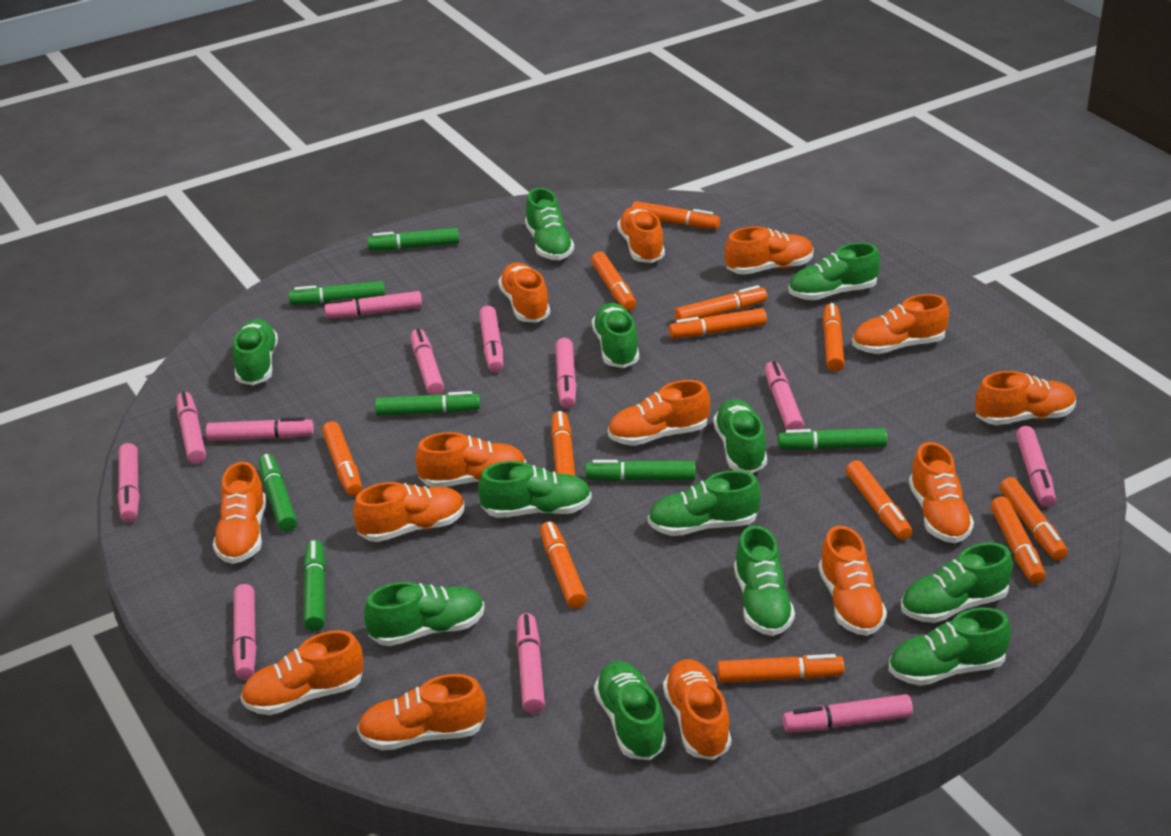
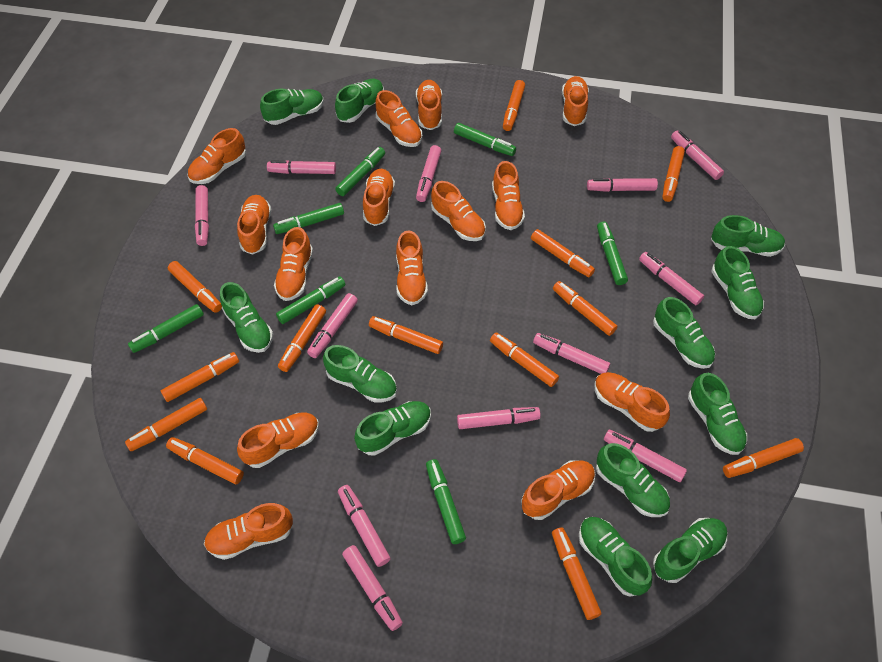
orange marker: 12 -> 13

